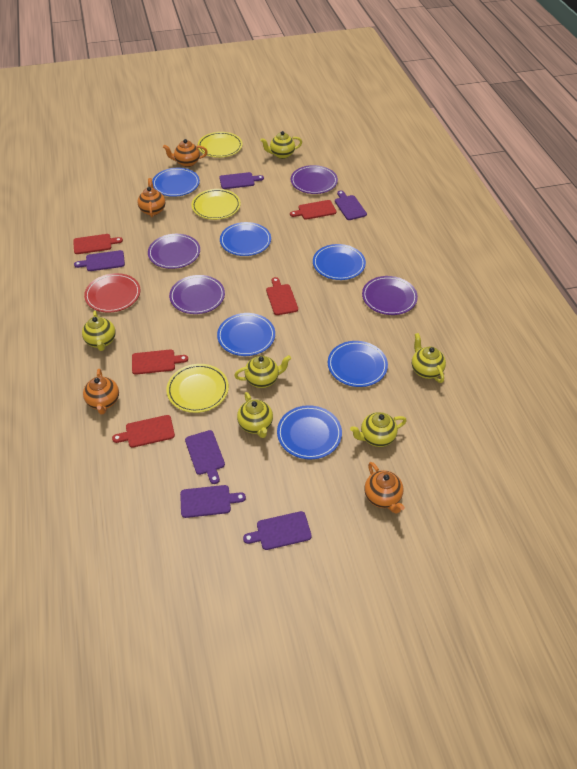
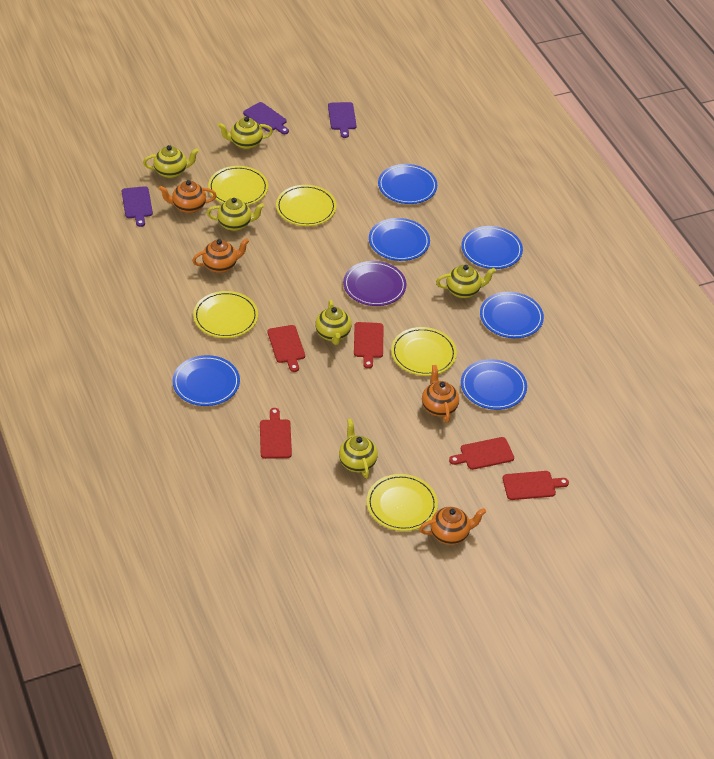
purple cutting board: 6 -> 3
purple plate: 4 -> 1
red plate: 1 -> 0
yellow plate: 3 -> 5

